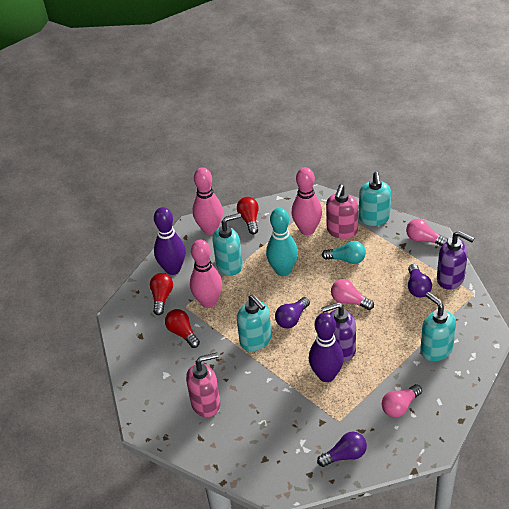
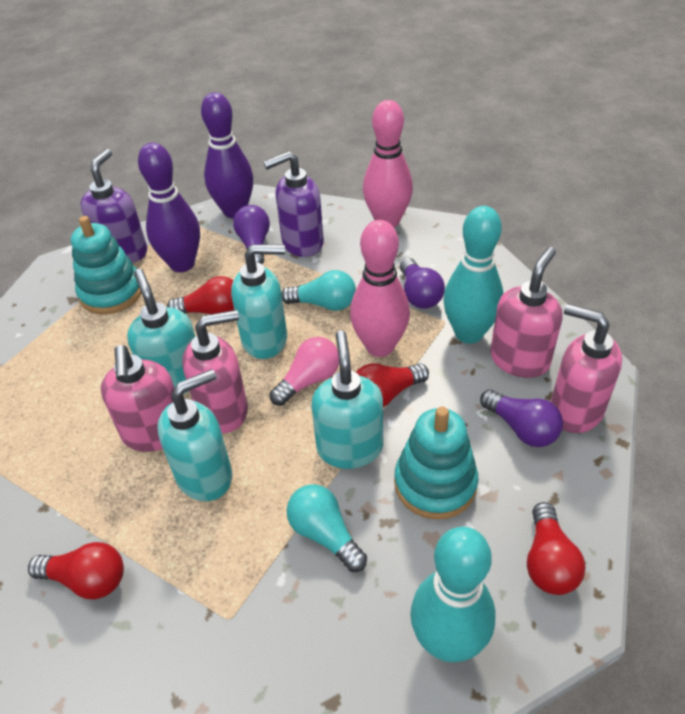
pink bowling pin: 3 -> 2
pink light bulb: 3 -> 1
pink soap dispenser: 2 -> 4
red light bulb: 3 -> 4
turquoise bowling pin: 1 -> 2
turquoise light bulb: 1 -> 2
turquoise stacking toy: 0 -> 2

